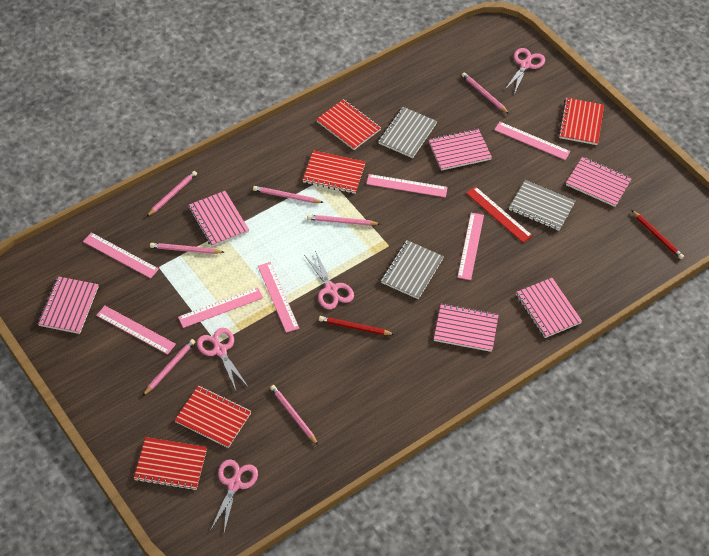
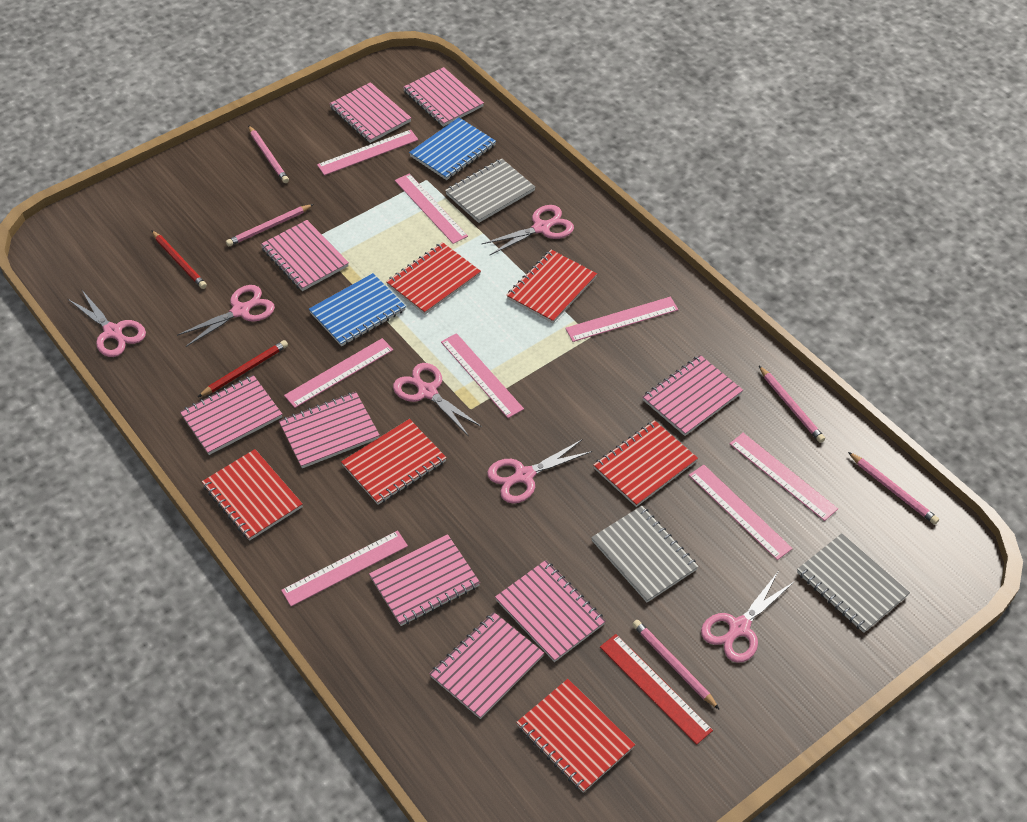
blue notebook: 0 -> 2
pink notebook: 6 -> 9
pink pencil: 7 -> 5
pink ruler: 7 -> 8
pink scissors: 4 -> 6
red notebook: 5 -> 6

